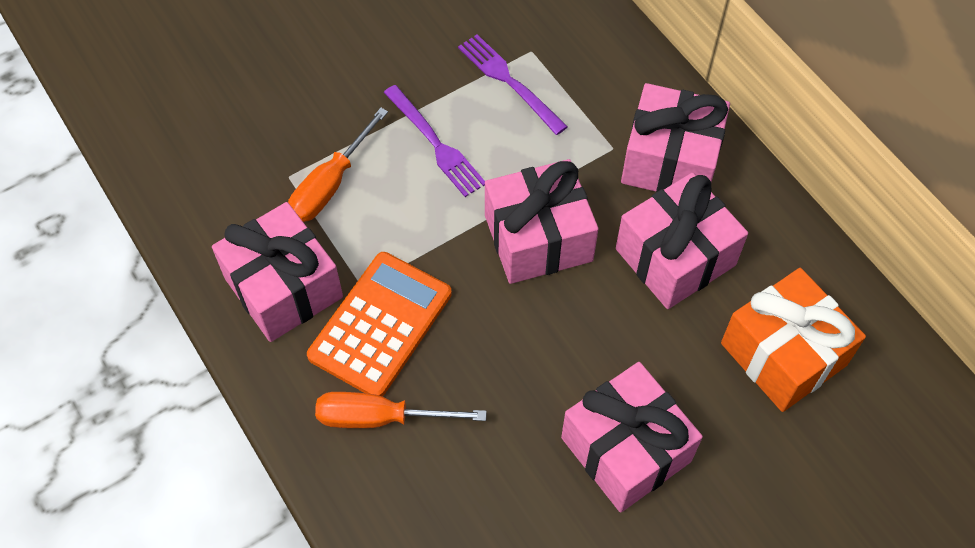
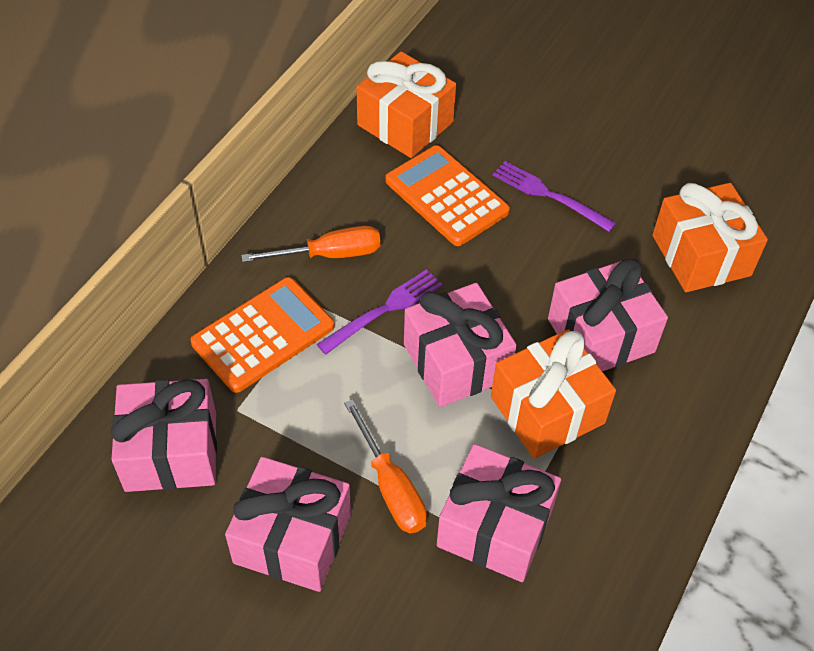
orange calculator: 1 -> 2
orange gift: 1 -> 3

